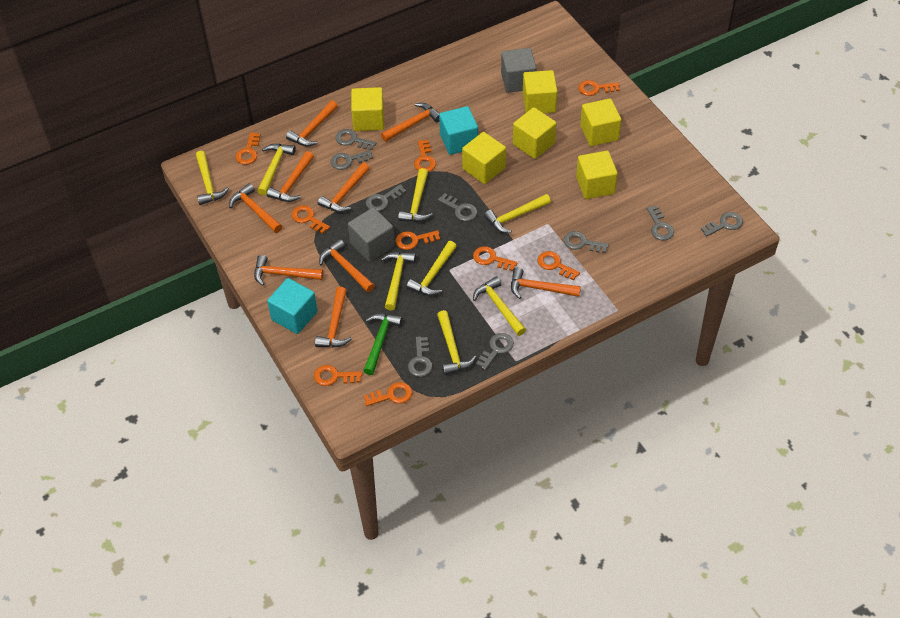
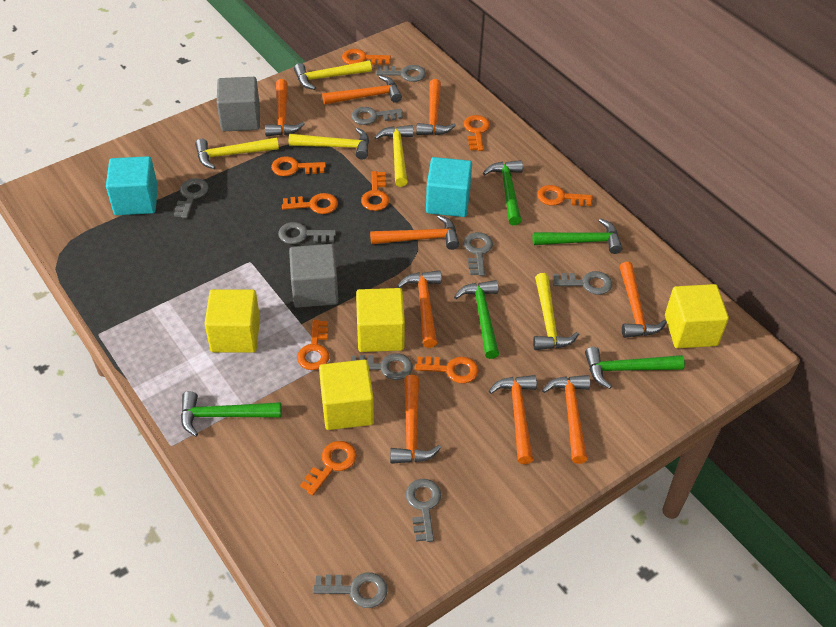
green hammer: 1 -> 5
yellow cube: 6 -> 4
yellow hammer: 8 -> 5

